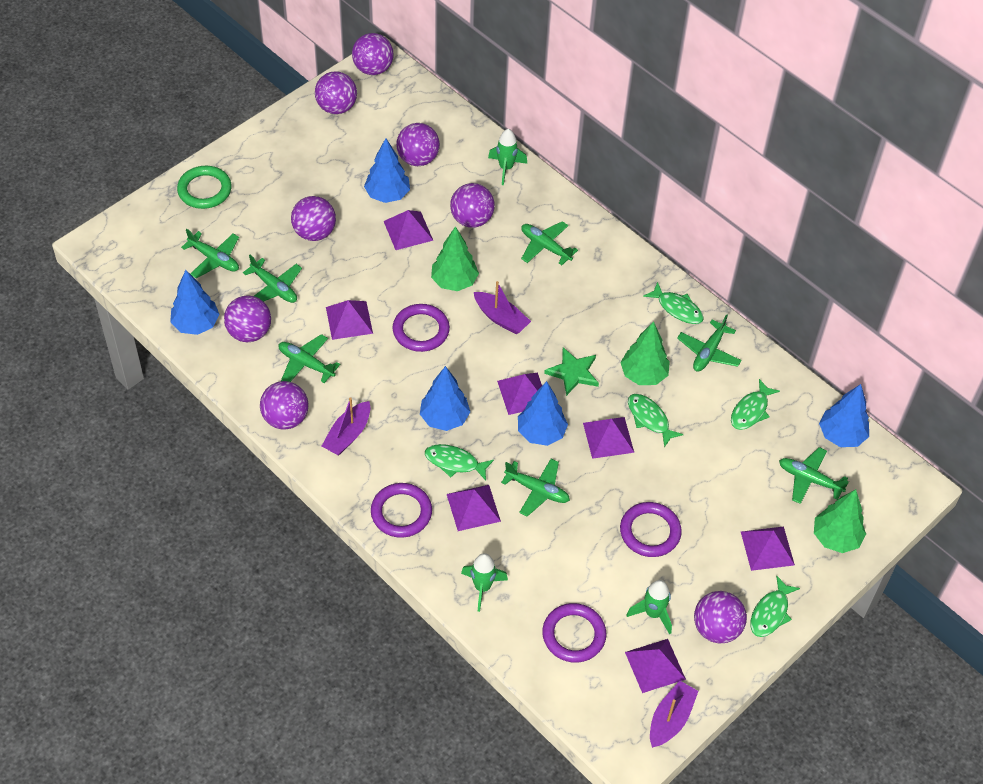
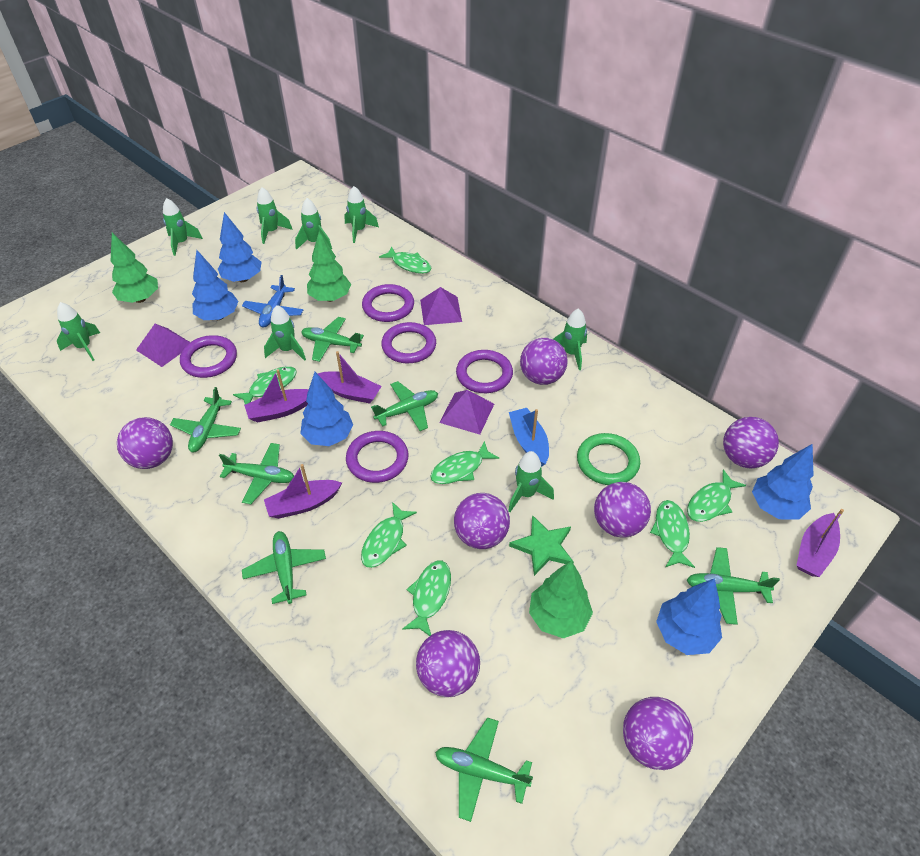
blue boat: 0 -> 1
blue plane: 0 -> 1
green fish: 5 -> 7
green rocket: 3 -> 8
purple ball: 8 -> 7
purple boat: 3 -> 4
purple pyramid: 7 -> 3
purple ring: 4 -> 5

